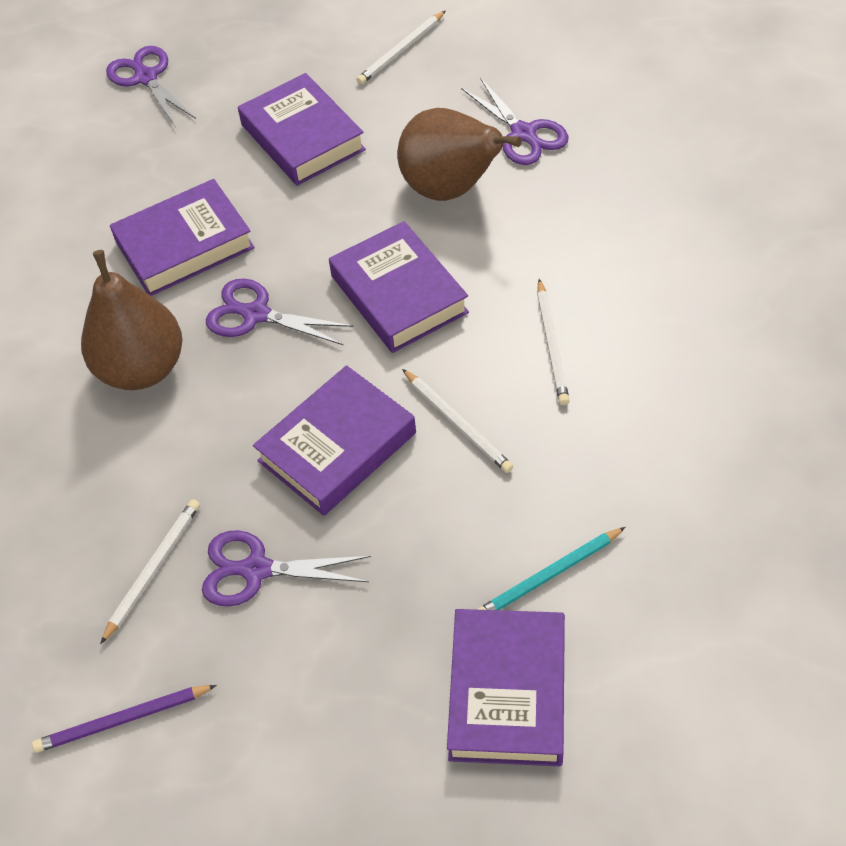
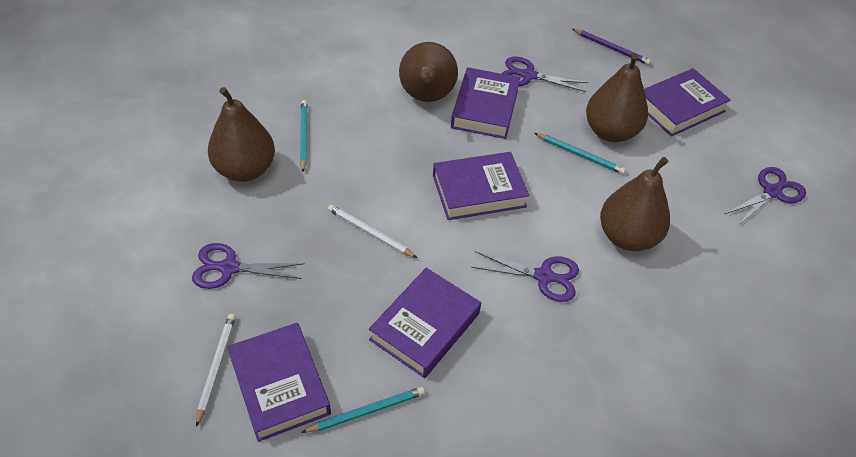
brown pear: 2 -> 4
turquoise pencil: 1 -> 3
white pencil: 4 -> 2

